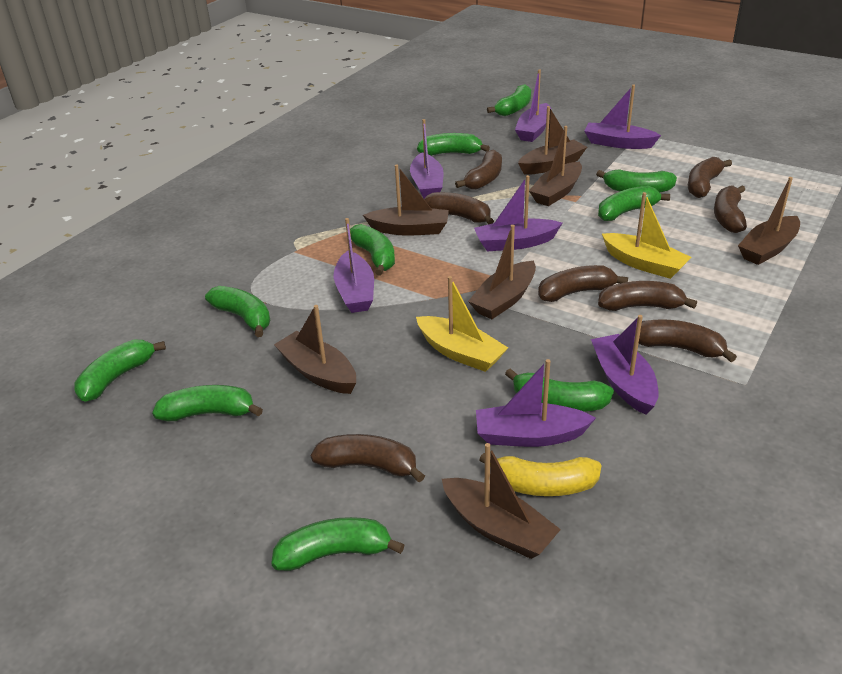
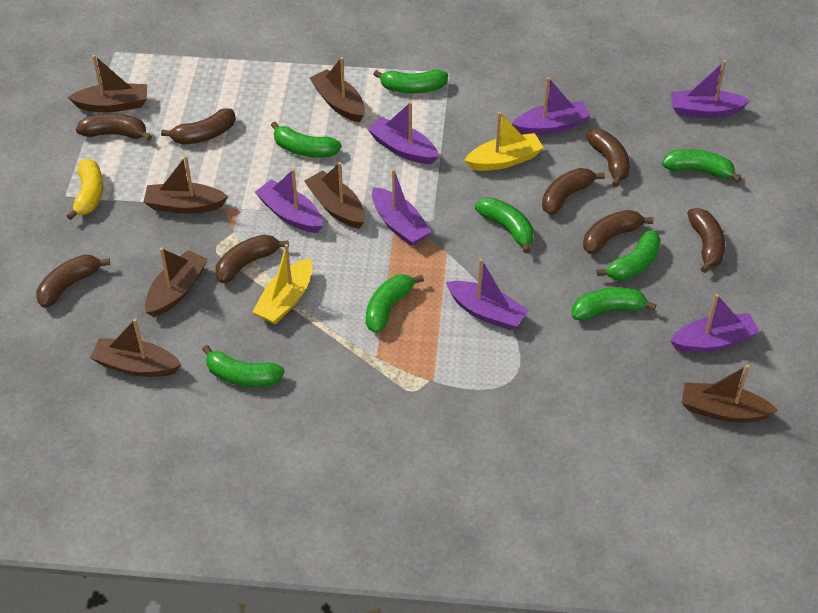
green banana: 10 -> 8

